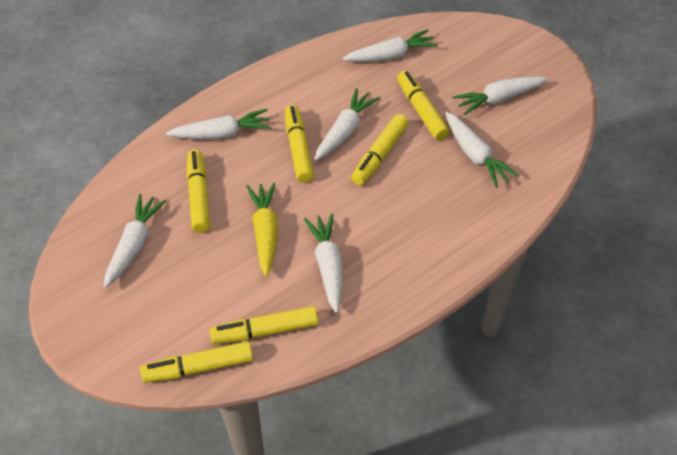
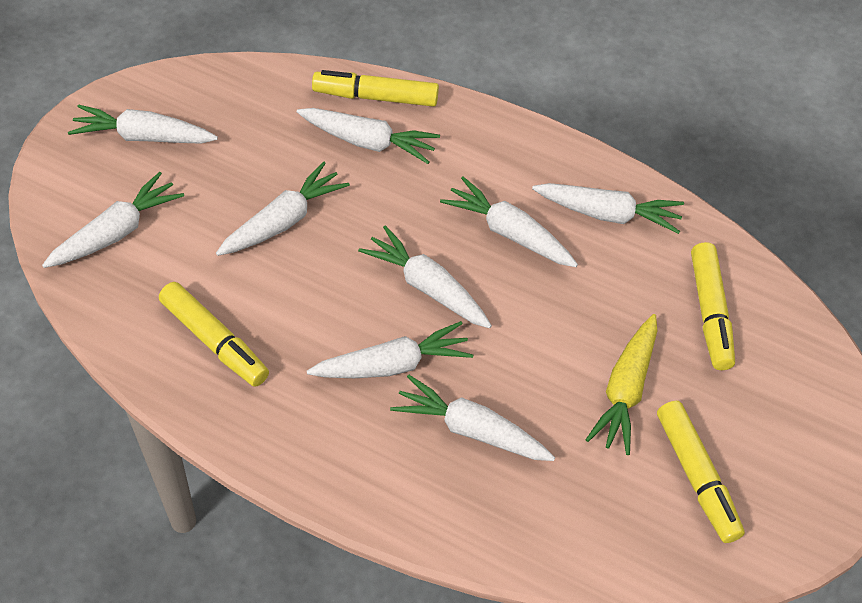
white carrot: 7 -> 9
yellow marker: 6 -> 4

